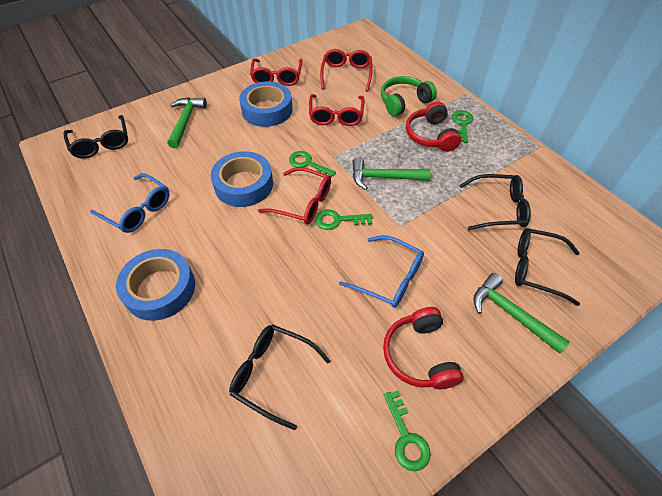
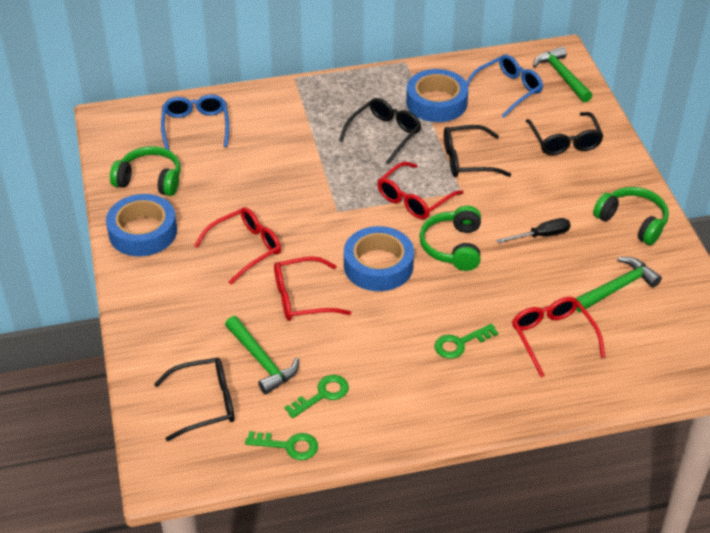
black screwdriver: 0 -> 1
green headphones: 1 -> 3
green key: 4 -> 3
red headphones: 2 -> 0

